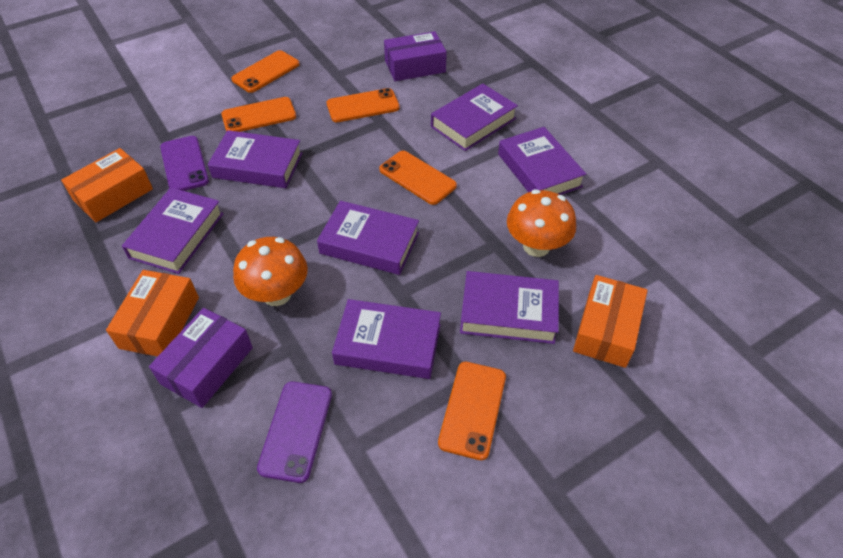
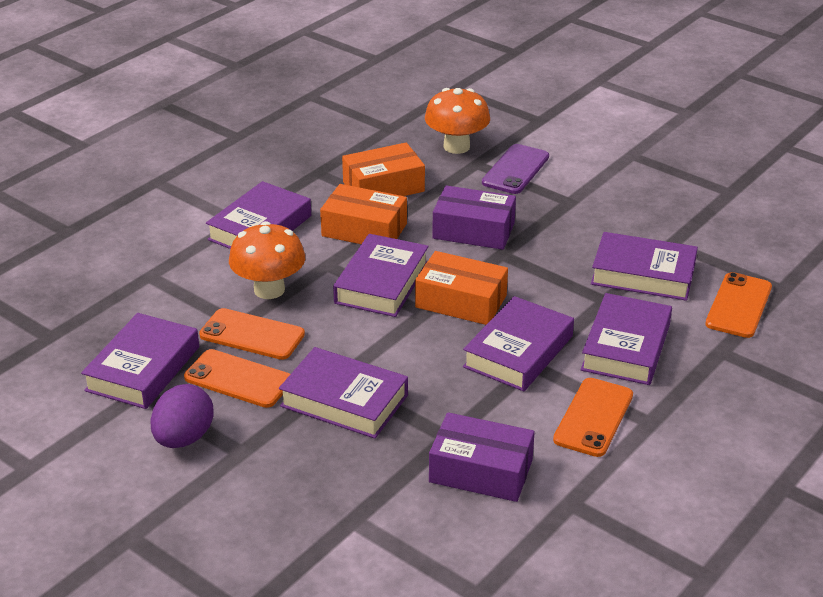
orange phone: 5 -> 4
purple egg: 0 -> 1
purple phone: 2 -> 1

